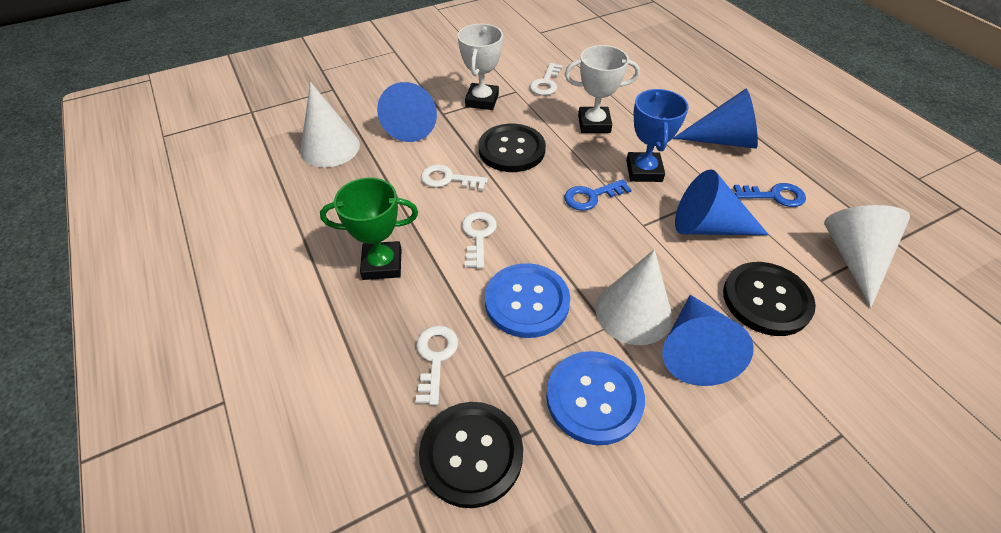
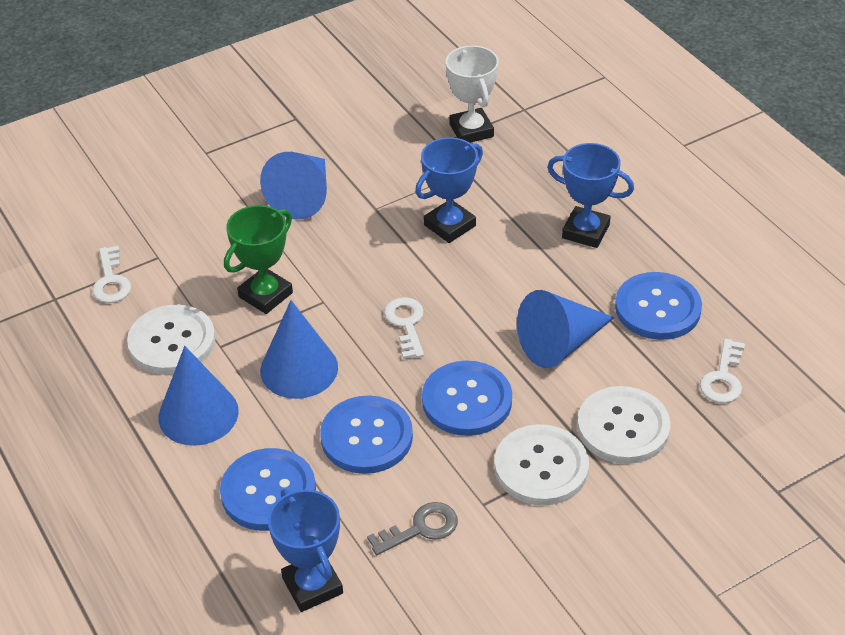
black button: 3 -> 0
blue button: 2 -> 4
blue key: 2 -> 0
blue trophy: 1 -> 3
grey key: 0 -> 1
white button: 0 -> 3
white cone: 3 -> 0
white key: 4 -> 3
white trophy: 2 -> 1

